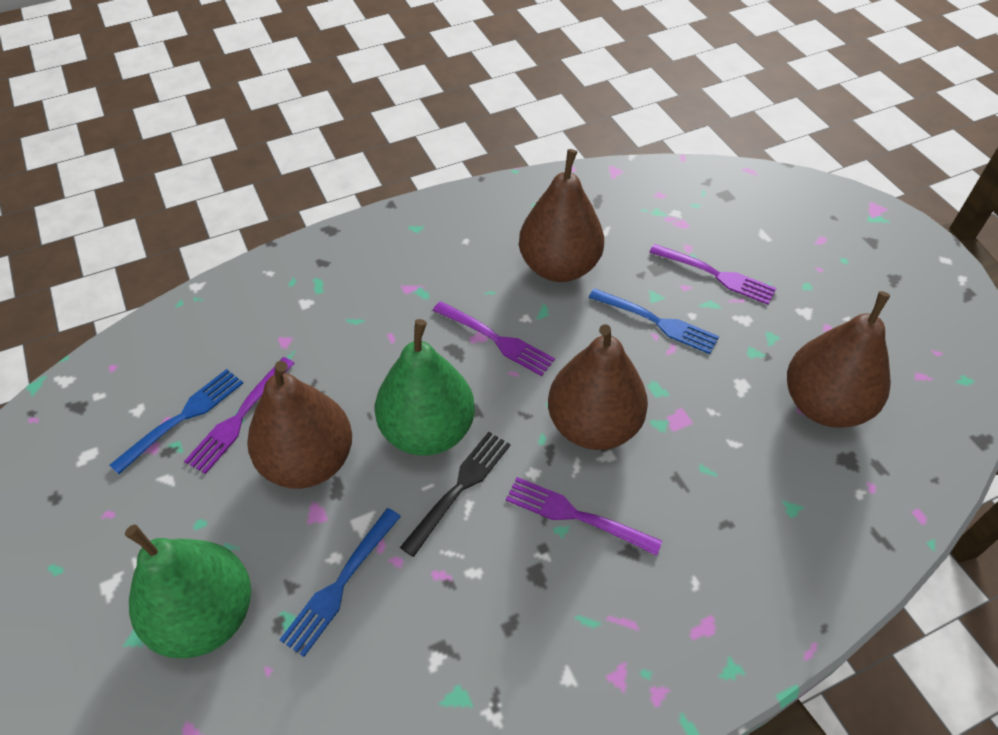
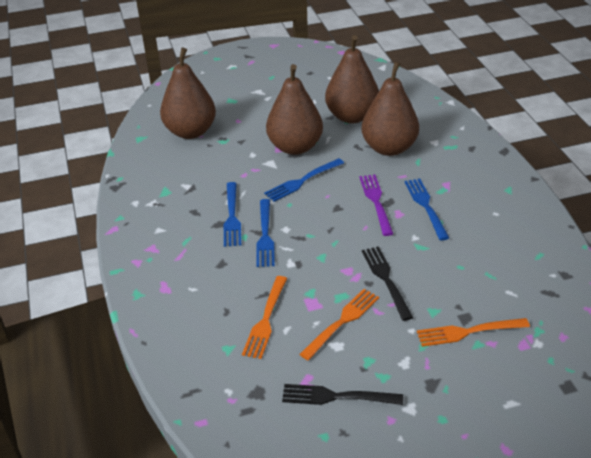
black fork: 1 -> 2
blue fork: 3 -> 4
green pear: 2 -> 0
orange fork: 0 -> 3
purple fork: 4 -> 1

